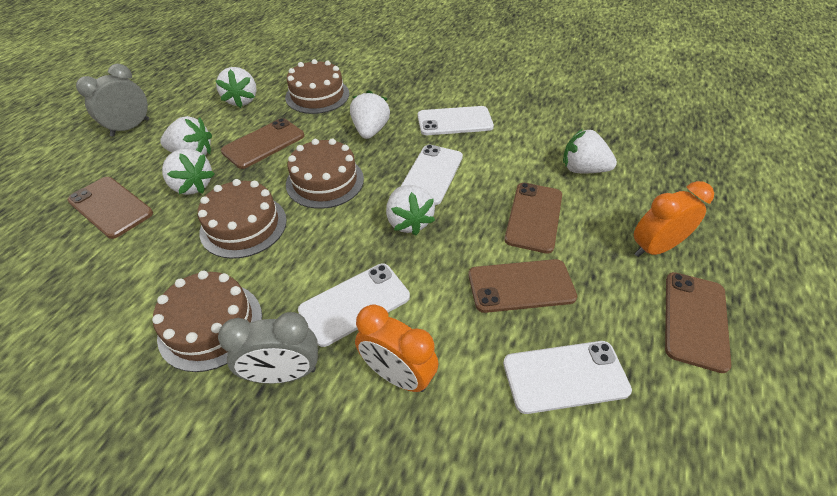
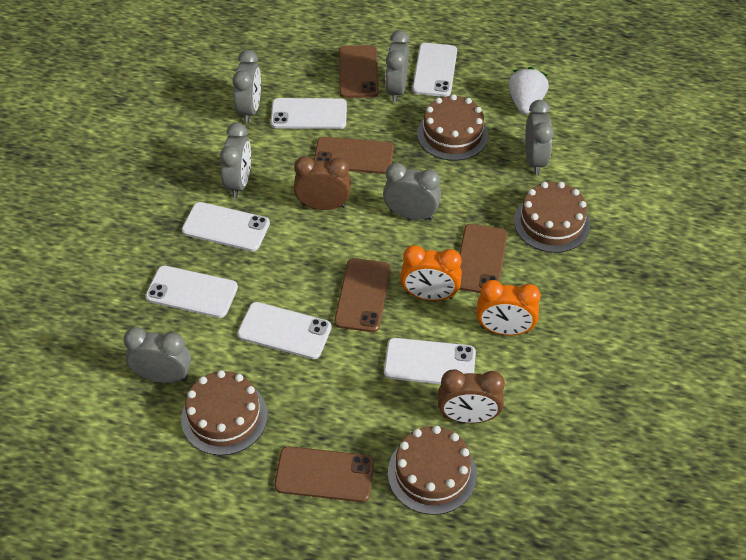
brown clock: 0 -> 2
grey clock: 2 -> 6
white phone: 4 -> 6
white strawberry: 6 -> 1

